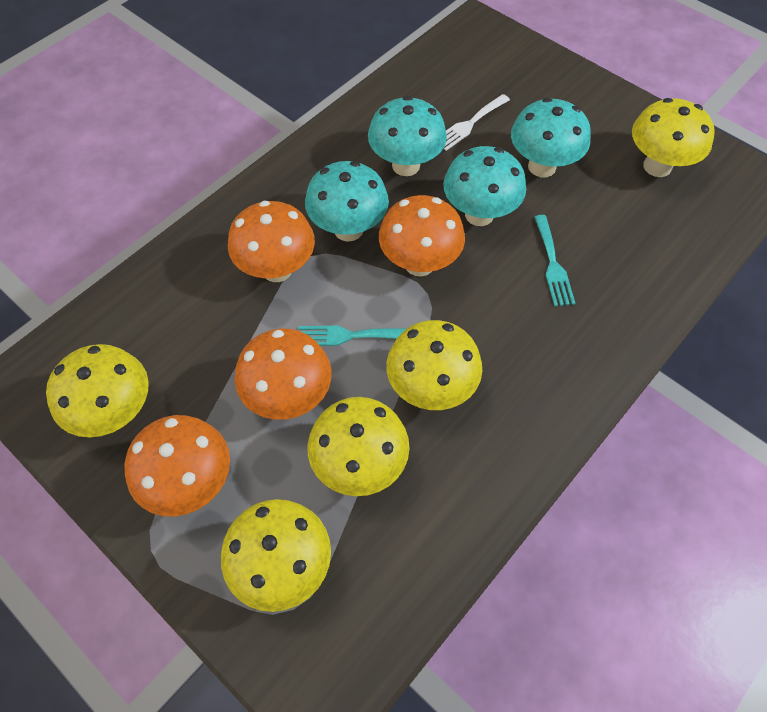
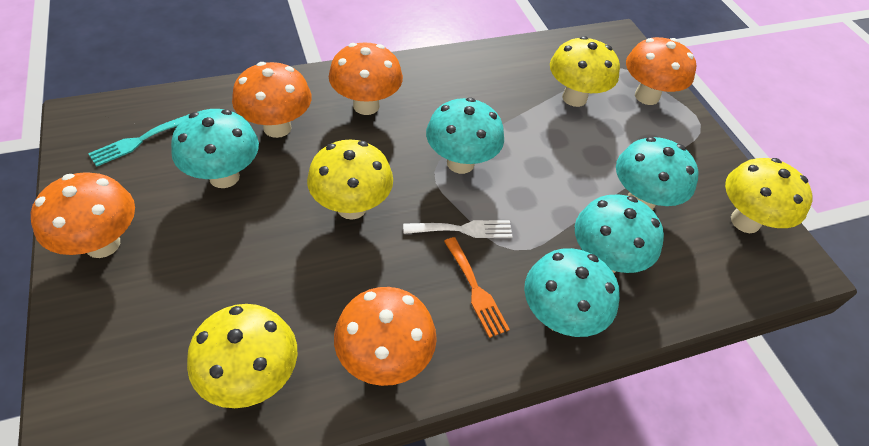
orange fork: 0 -> 1
orange mushroom: 4 -> 5
turquoise fork: 2 -> 1
turquoise mushroom: 4 -> 5
yellow mushroom: 5 -> 4

